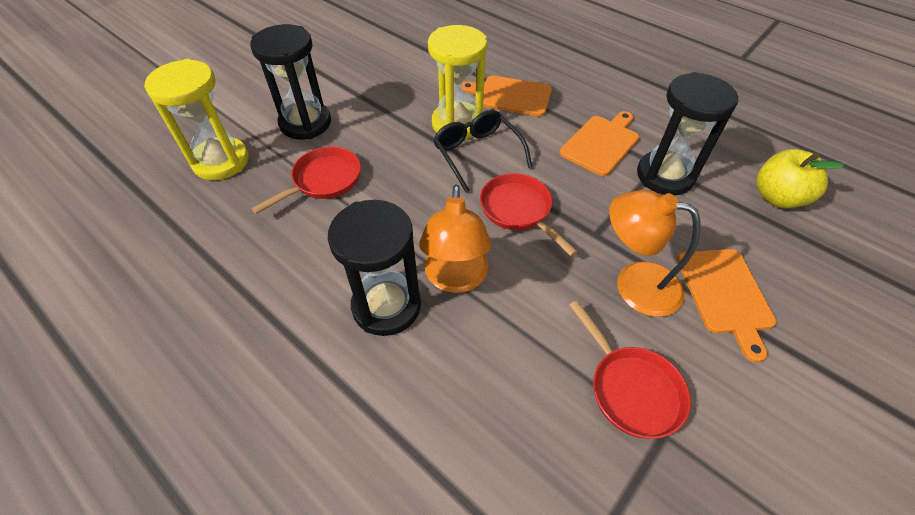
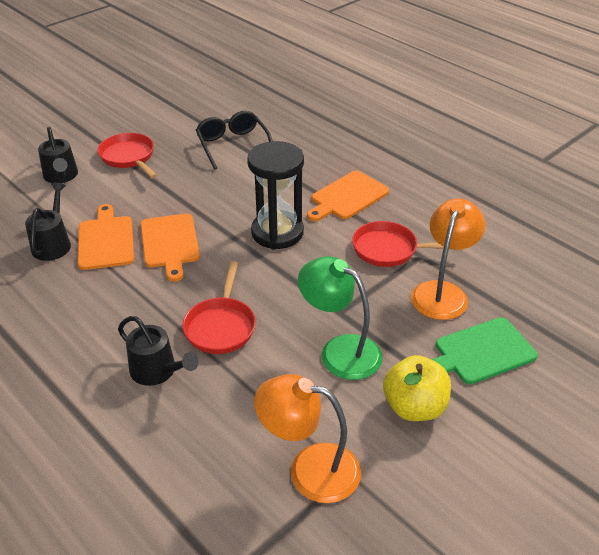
black hourglass: 3 -> 1
black watering can: 0 -> 3
green cutting board: 0 -> 1
green lamp: 0 -> 1
yellow hourglass: 2 -> 0

